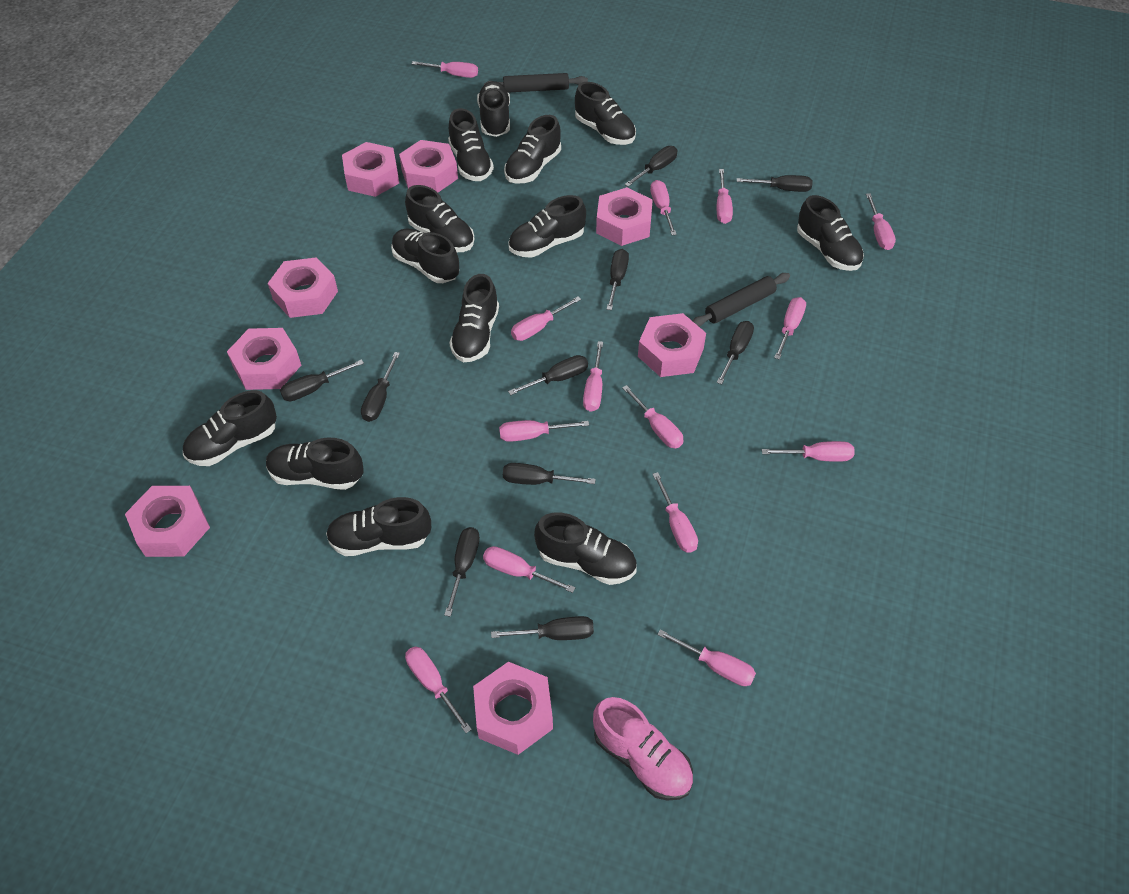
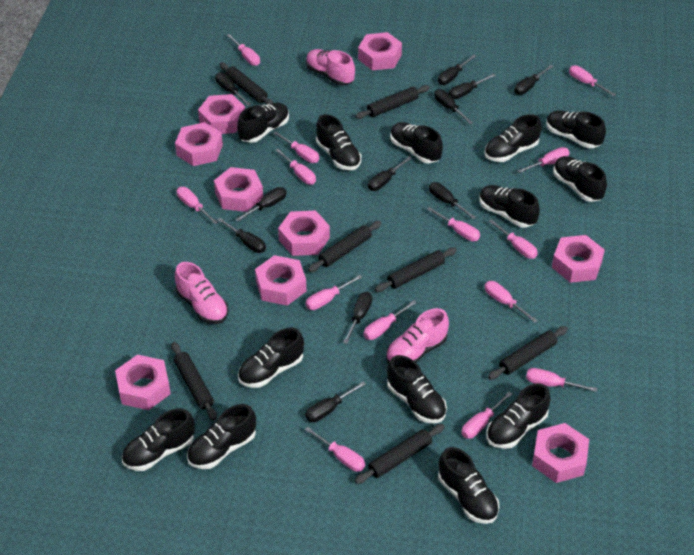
black rolling pin: 2 -> 7
black screwdriver: 10 -> 11
pink nut: 8 -> 9
pink shoe: 1 -> 3

